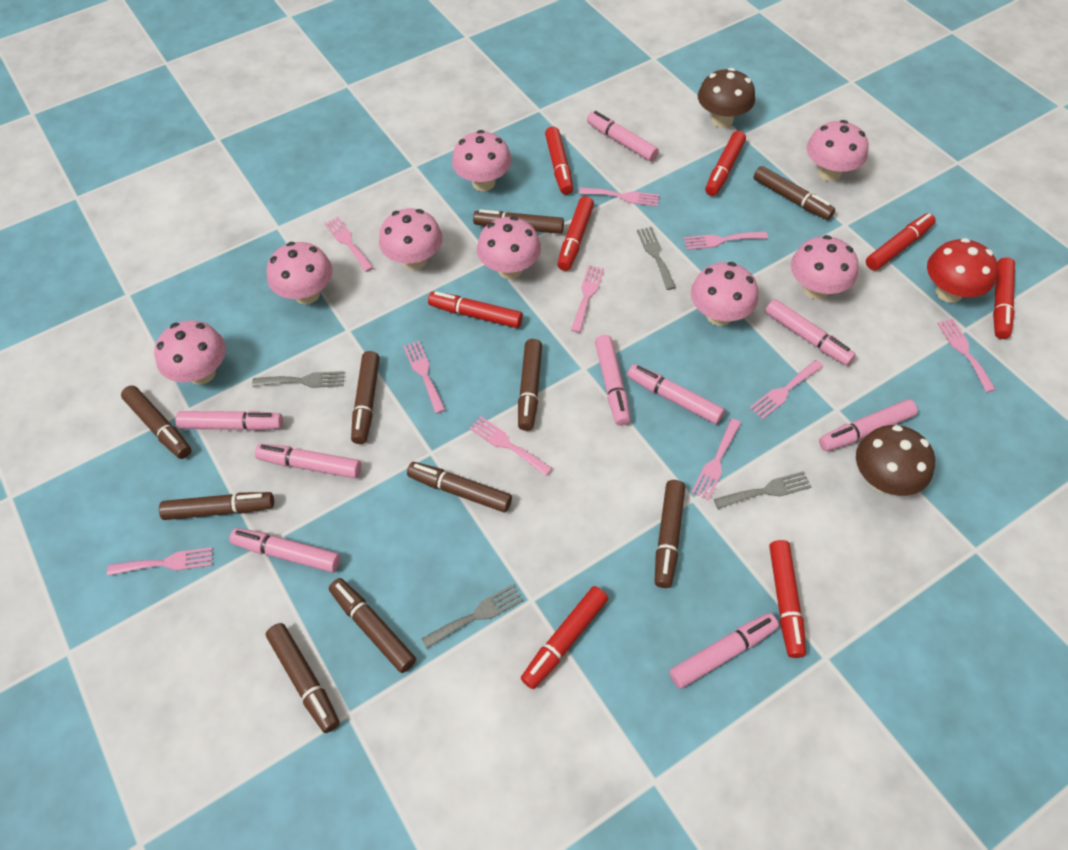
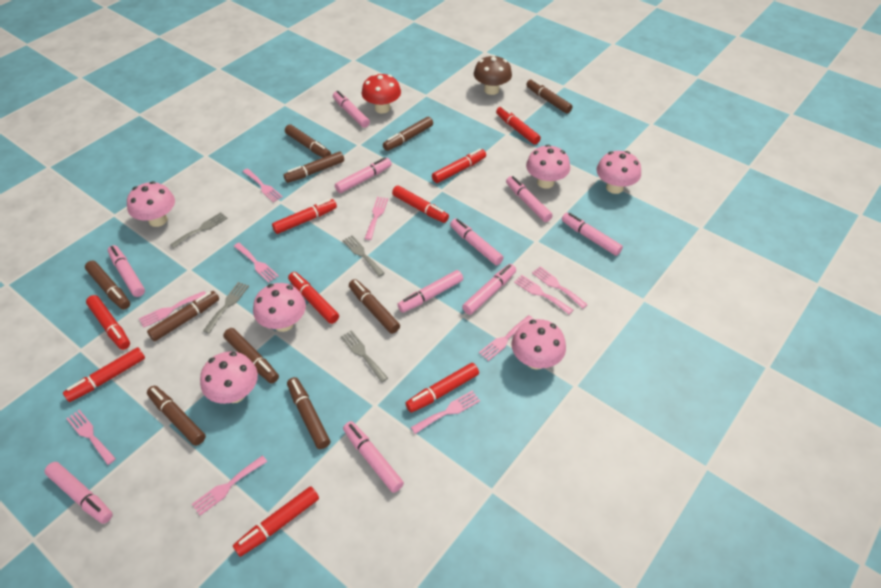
brown mushroom: 2 -> 1
pink marker: 9 -> 10
pink mushroom: 8 -> 6
red marker: 8 -> 9

